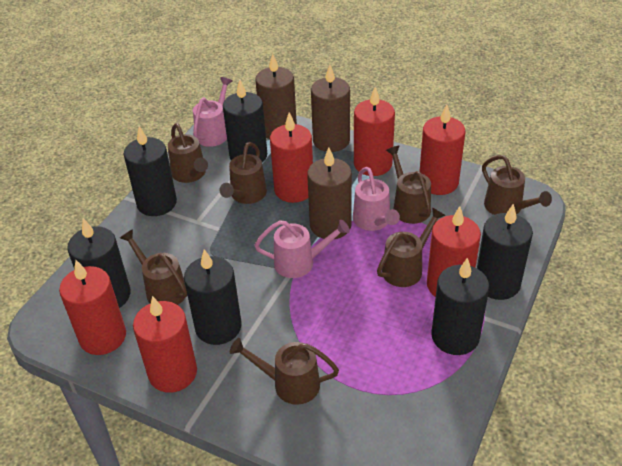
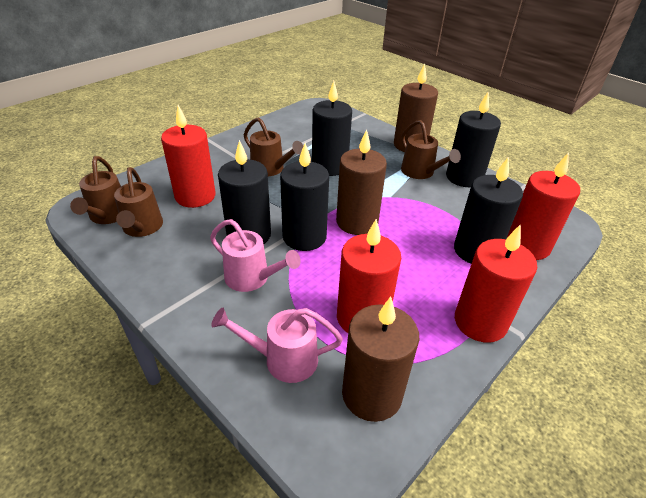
black candle: 6 -> 5
brown watering can: 7 -> 4
pink watering can: 3 -> 2
red candle: 6 -> 4

